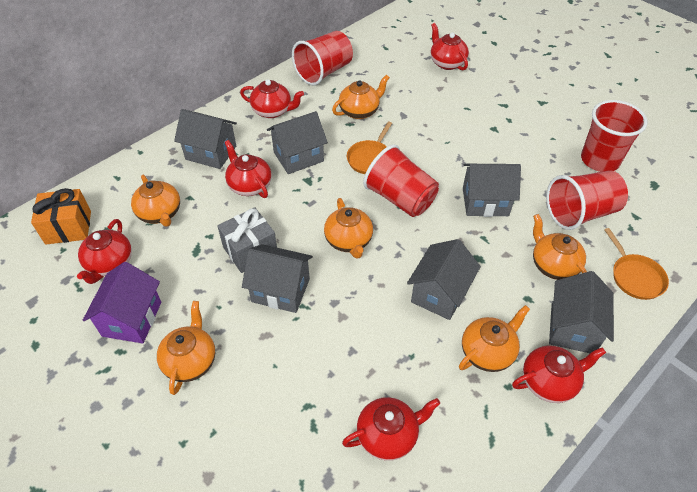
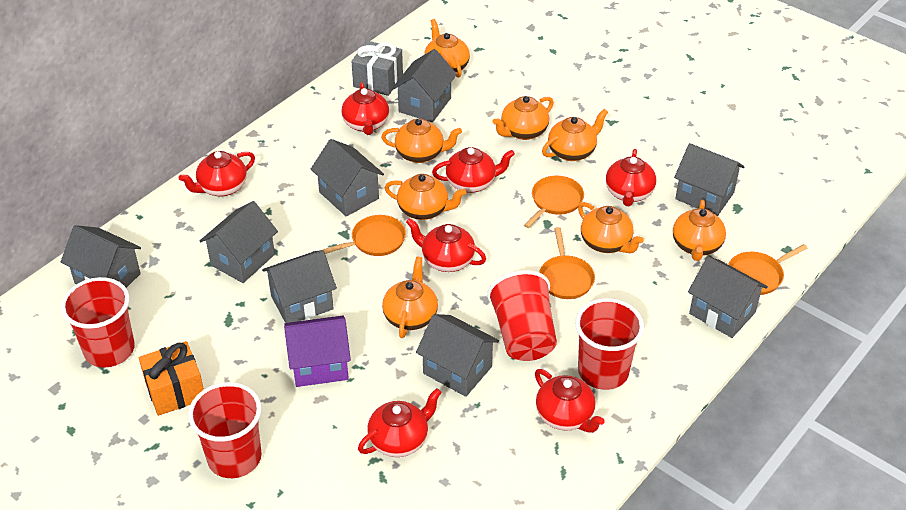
grey house: 6 -> 8
orange pan: 2 -> 4
orange teapot: 6 -> 8
red teapot: 6 -> 7

